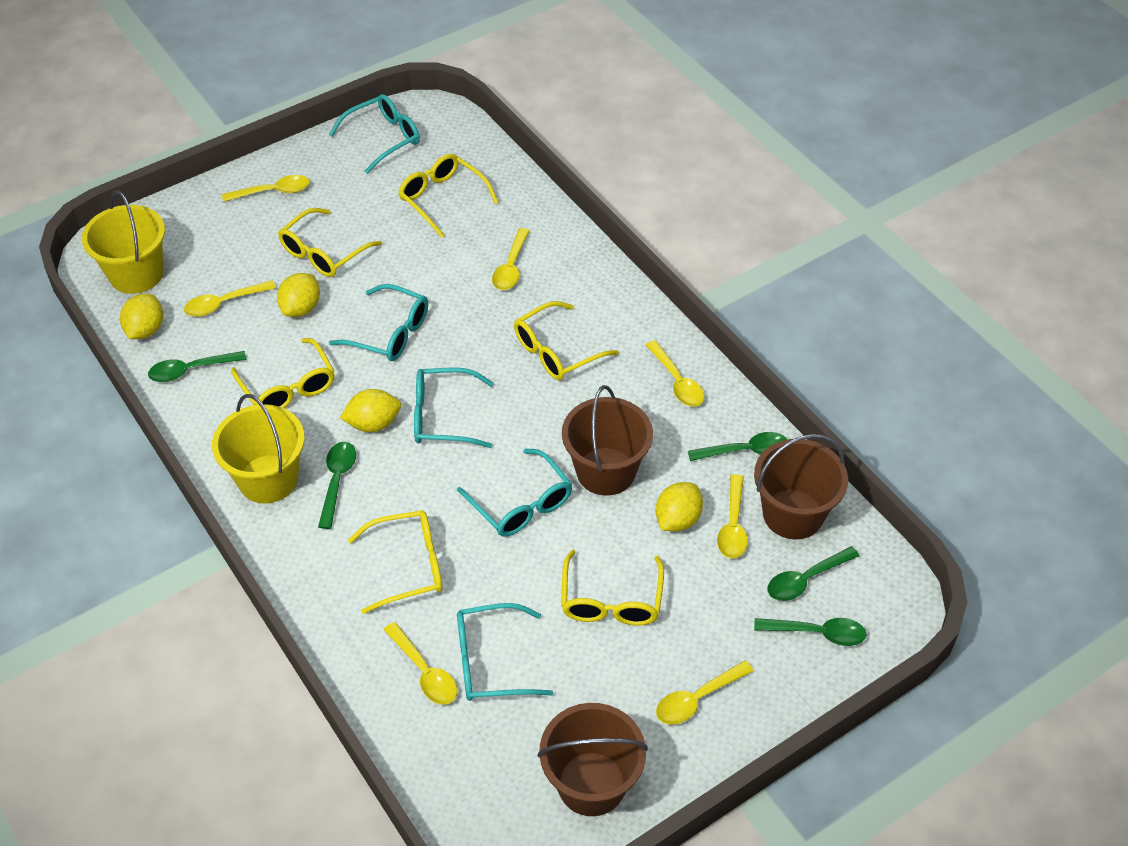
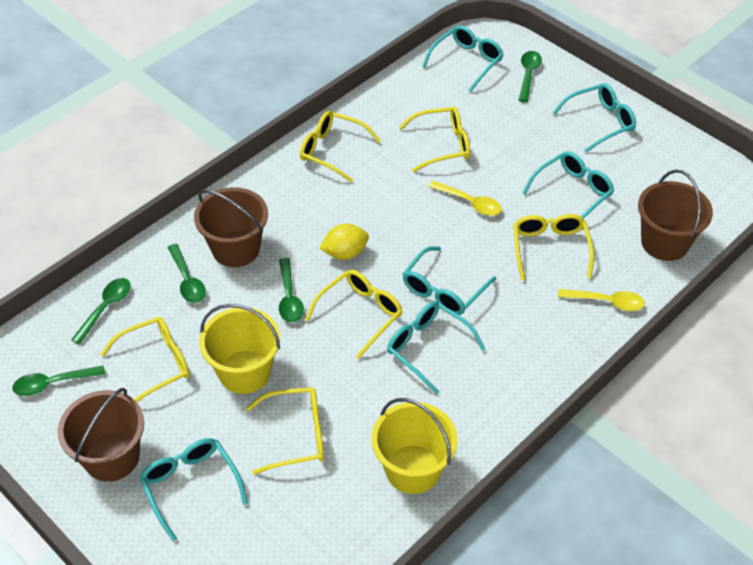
turquoise glasses: 5 -> 6
yellow lemon: 4 -> 1
yellow spoon: 7 -> 2

